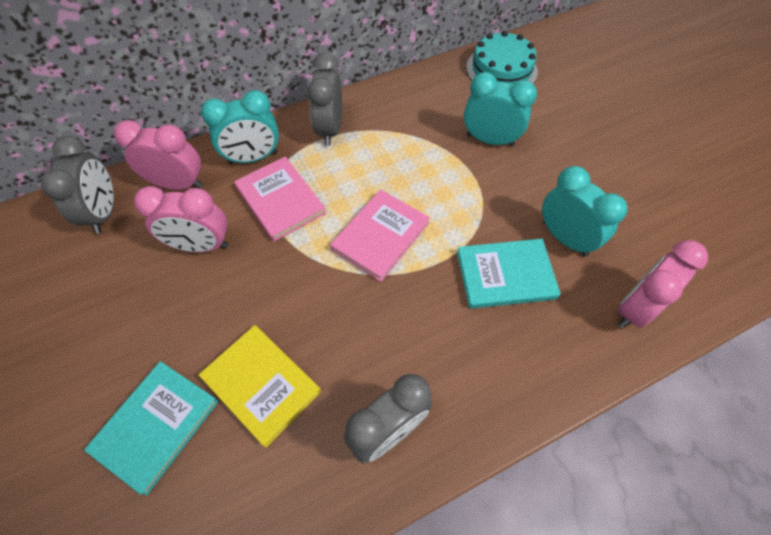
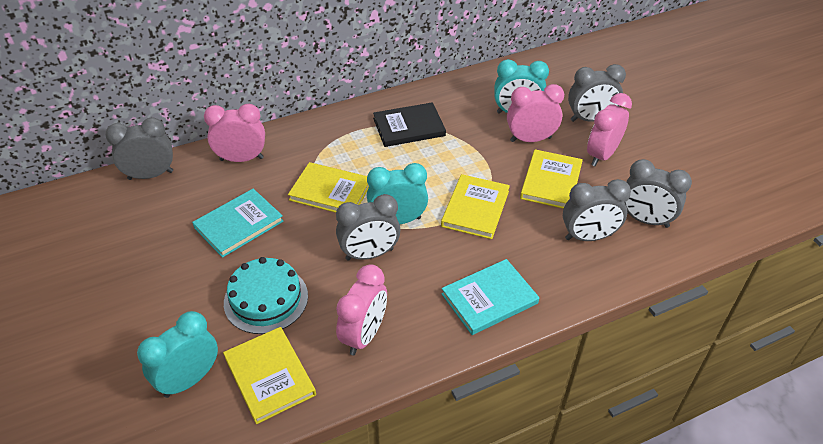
black book: 0 -> 1
grey clock: 3 -> 5
pink book: 2 -> 0
pink clock: 3 -> 4
yellow book: 1 -> 4

